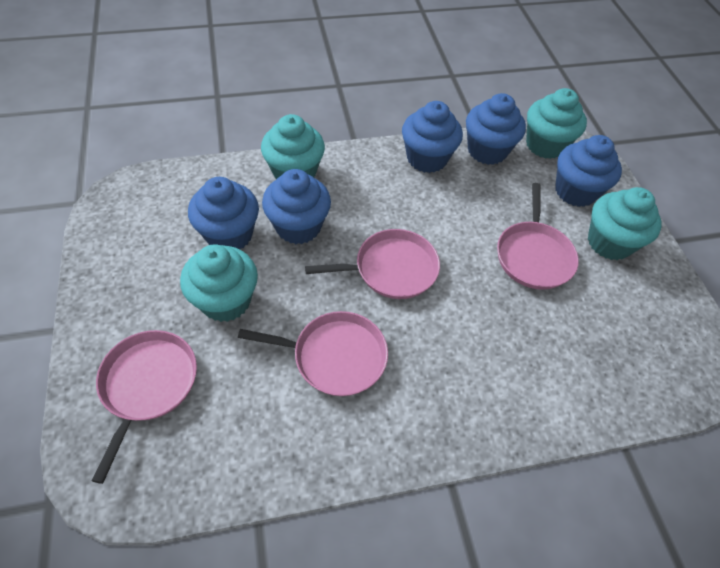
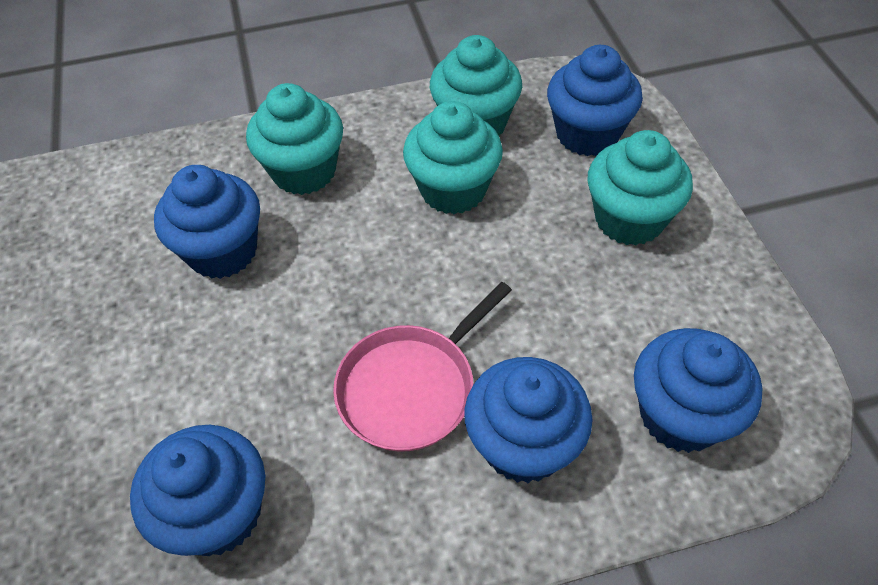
pink pan: 4 -> 1

